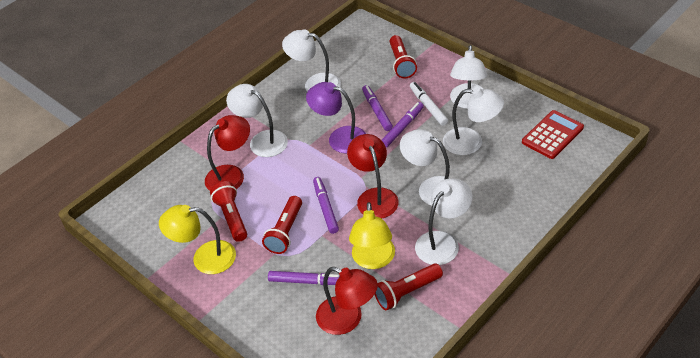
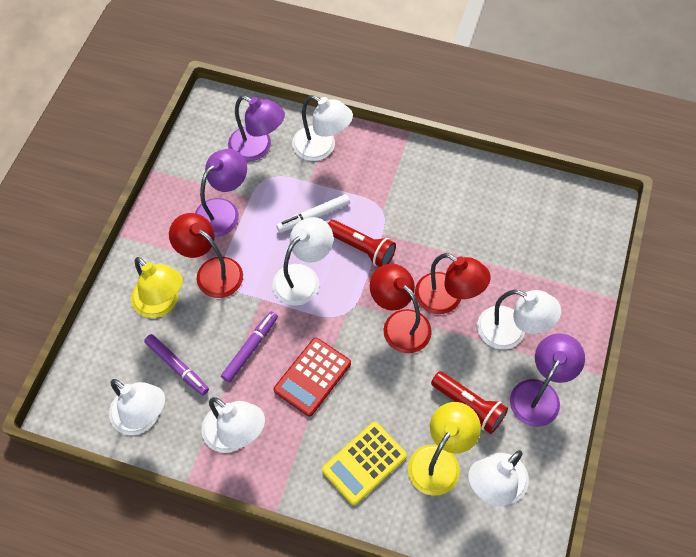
purple lamp: 1 -> 3
purple marker: 4 -> 2
red flashlight: 4 -> 2
yellow calculator: 0 -> 1

